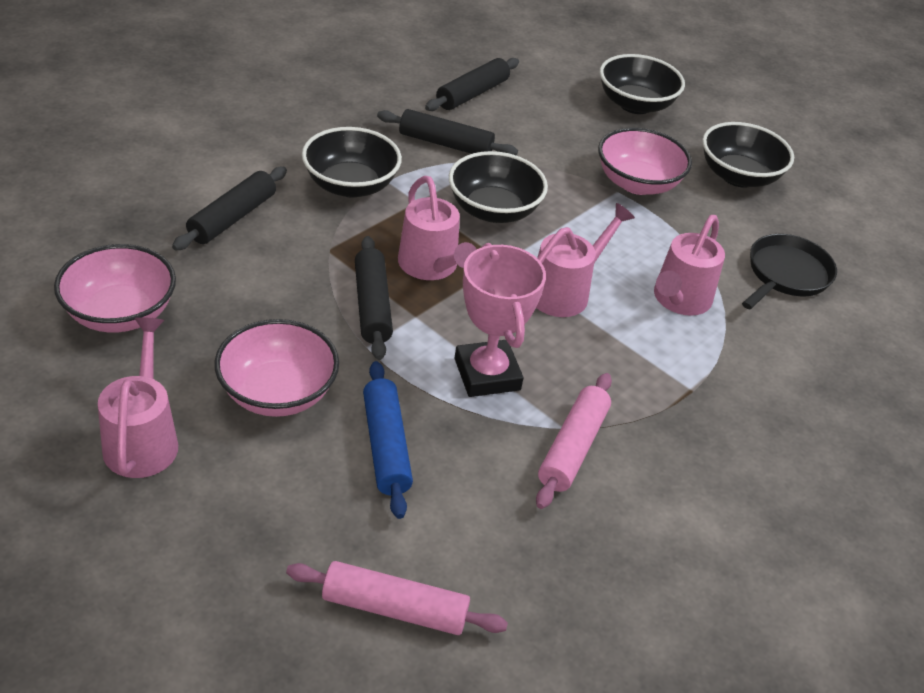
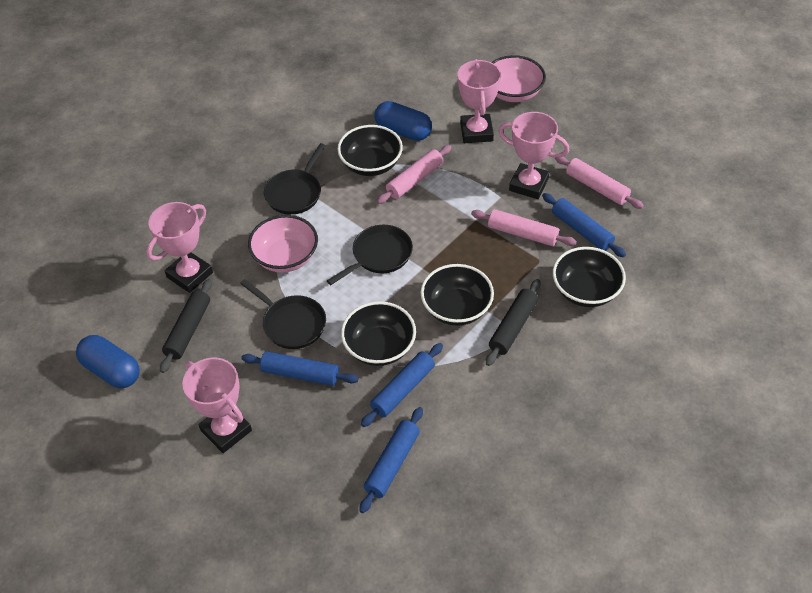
black pan: 1 -> 3
black rolling pin: 4 -> 2
blue capsule: 0 -> 2
blue rolling pin: 1 -> 4
pink bowl: 3 -> 2
pink rolling pin: 2 -> 3
pink trophy: 1 -> 4
pink watering can: 4 -> 0

